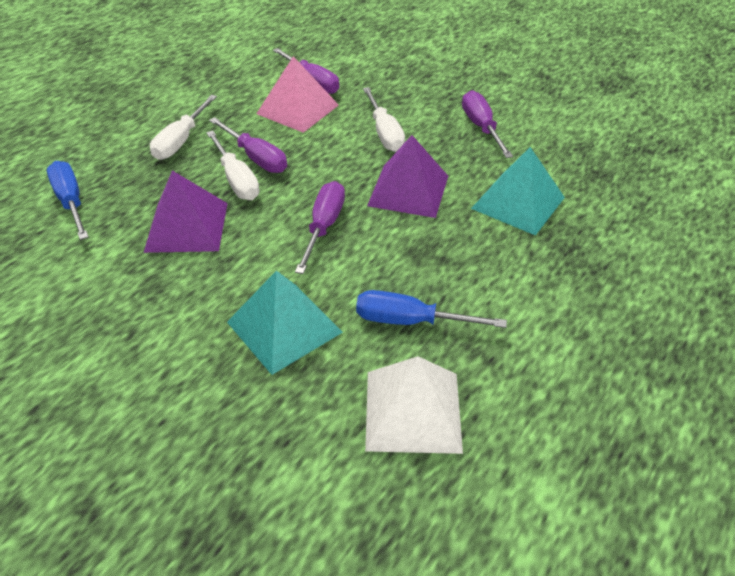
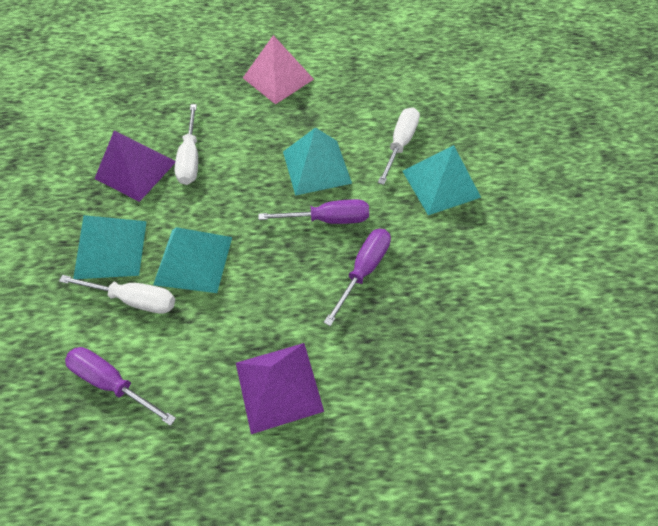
blue screwdriver: 2 -> 0
purple screwdriver: 4 -> 3
turquoise pyramid: 2 -> 4
white pyramid: 1 -> 0

